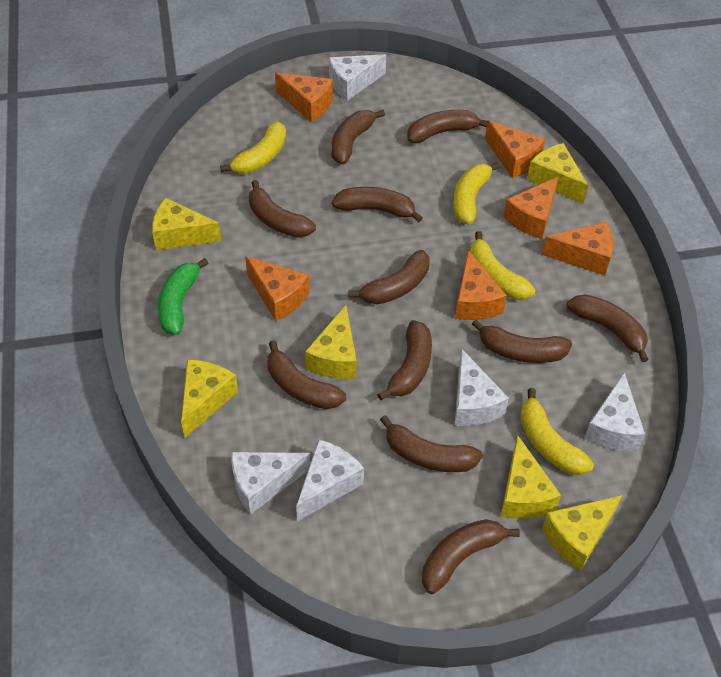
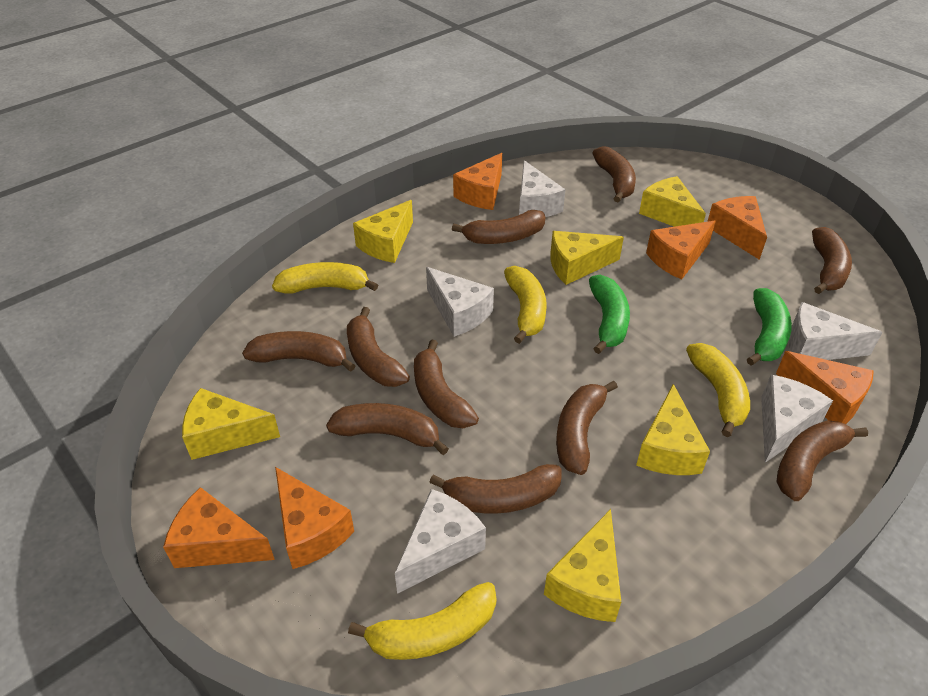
brown banana: 11 -> 10
green banana: 1 -> 2

